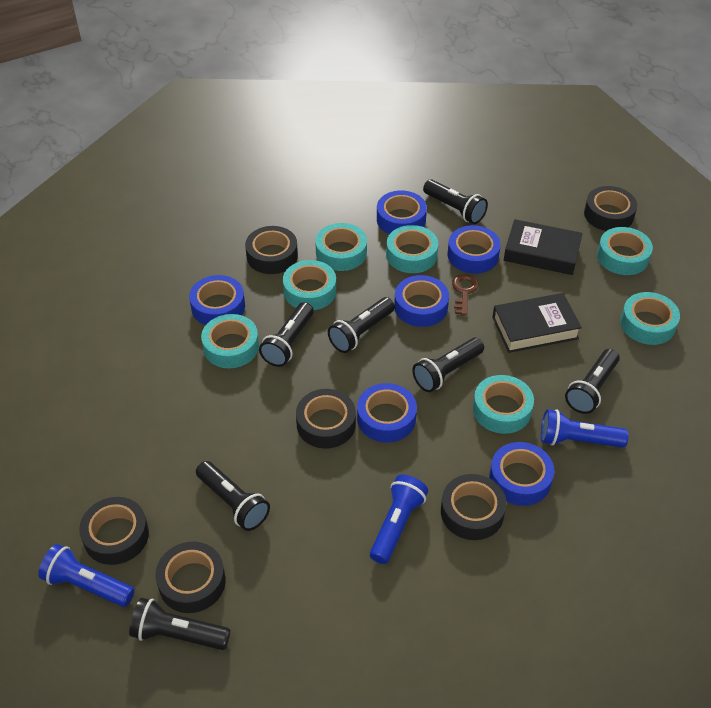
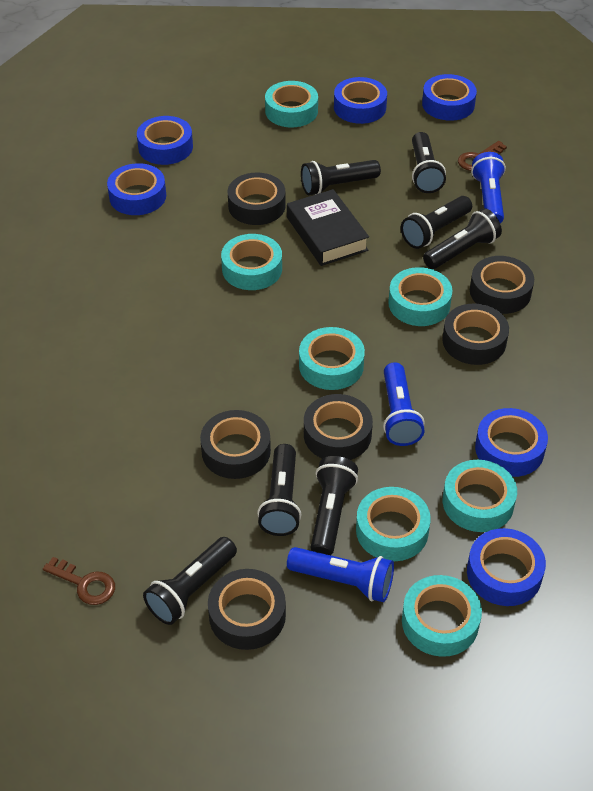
black book: 2 -> 1
brown key: 1 -> 2

